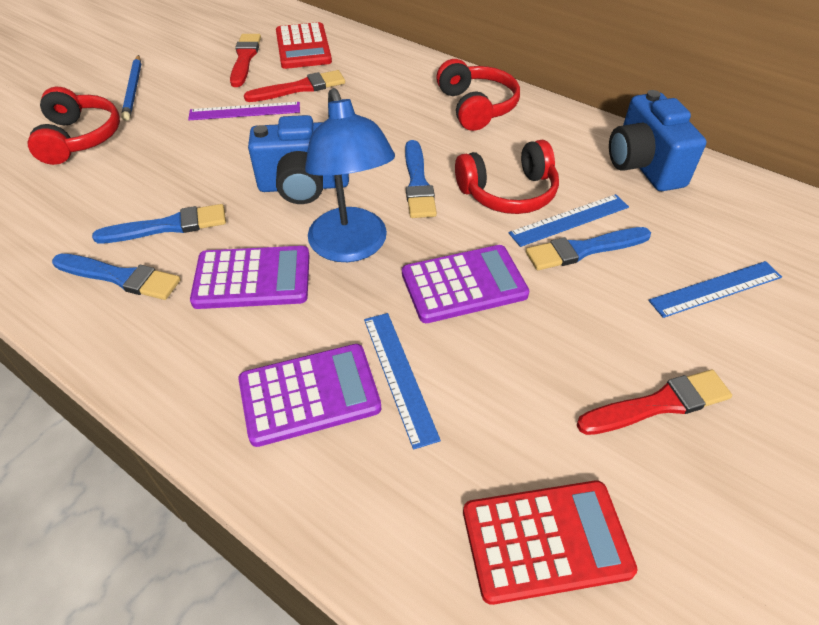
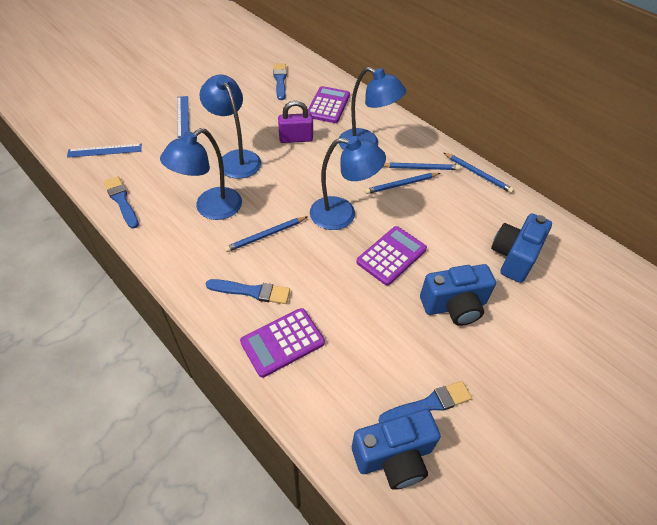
blue camera: 2 -> 3
blue lamp: 1 -> 4
blue pencil: 1 -> 4
blue ruler: 3 -> 2
purple padlock: 0 -> 1
purple ruler: 1 -> 0
red brush: 3 -> 0
red calculator: 2 -> 0
red headphones: 3 -> 0

